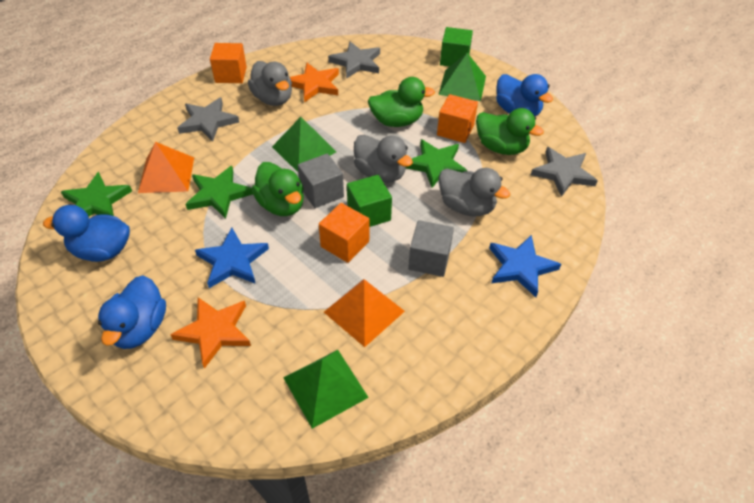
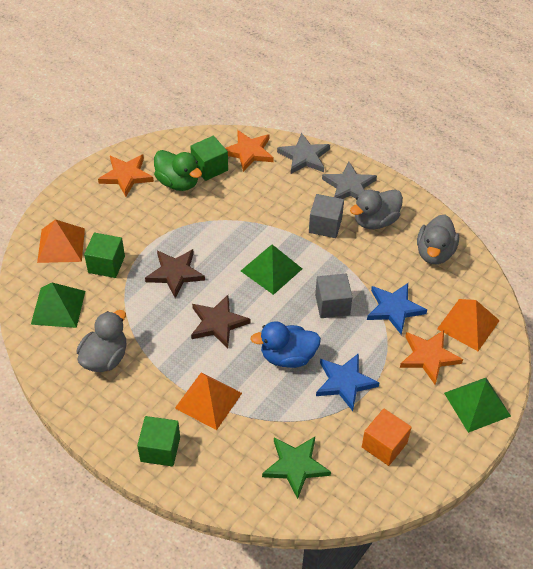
blue duck: 3 -> 1
brown star: 0 -> 2
green cube: 2 -> 3
green duck: 3 -> 1
green star: 3 -> 1
grey star: 3 -> 2
orange cube: 3 -> 1
orange pyramid: 2 -> 3
orange star: 2 -> 3

